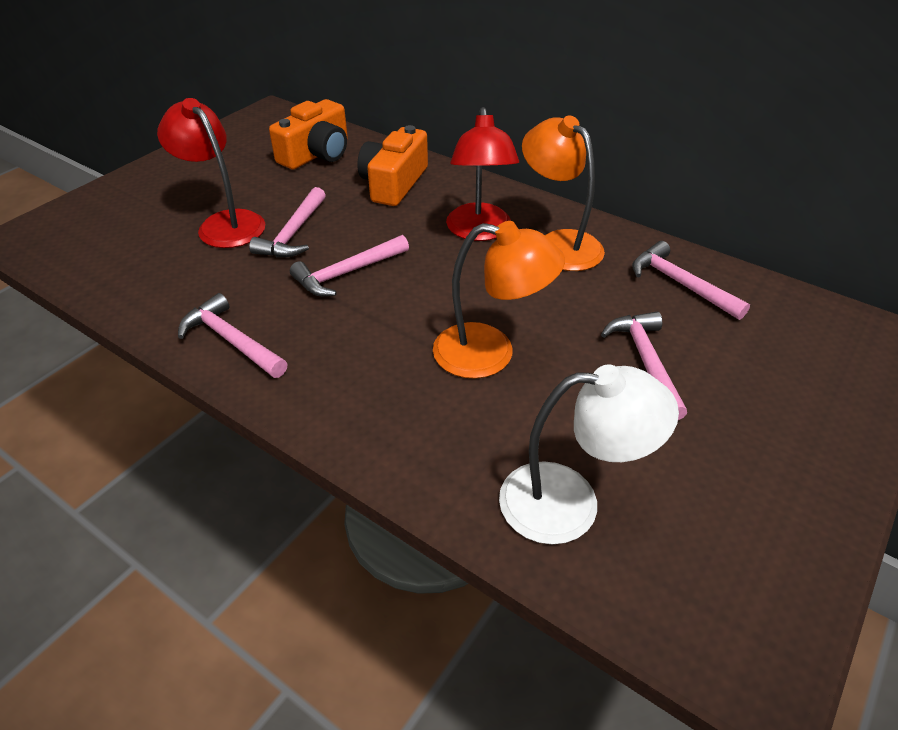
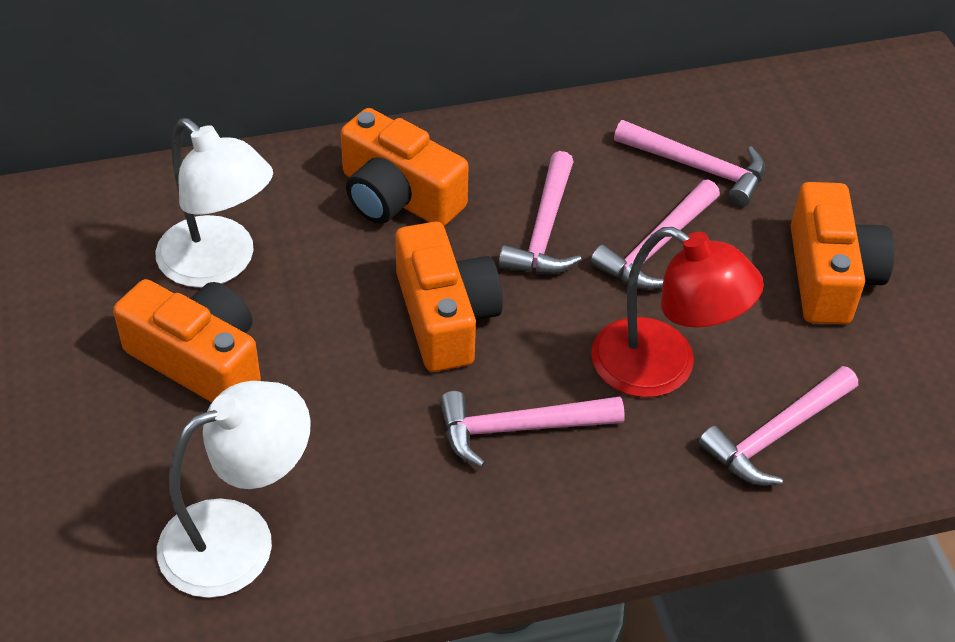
orange camera: 2 -> 4
orange lamp: 2 -> 0
red lamp: 2 -> 1
white lamp: 1 -> 2

